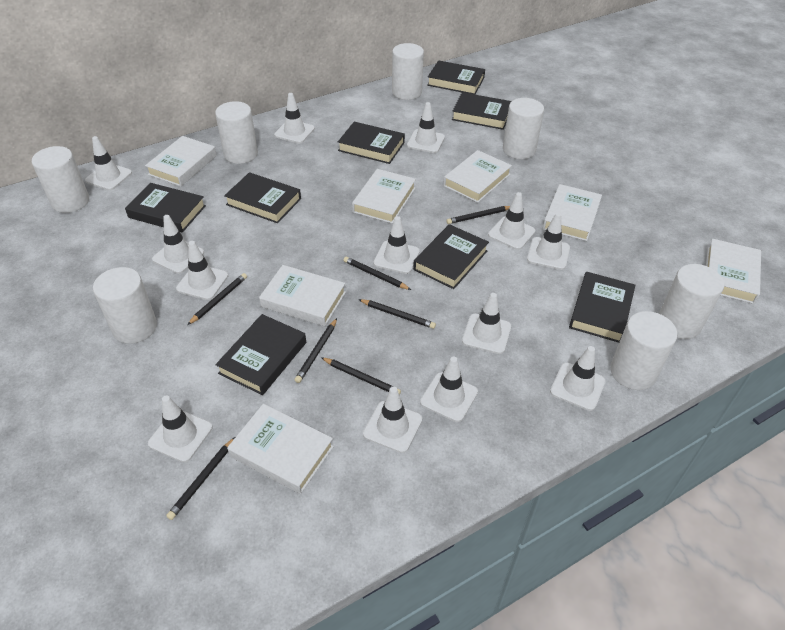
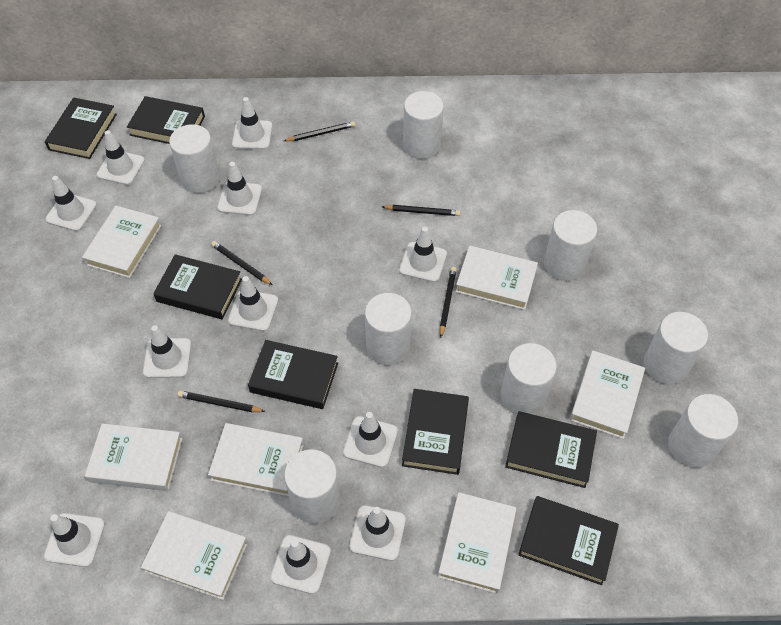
black book: 8 -> 7
black pencil: 7 -> 5
white cylinder: 7 -> 8
white traffic cone: 13 -> 11

